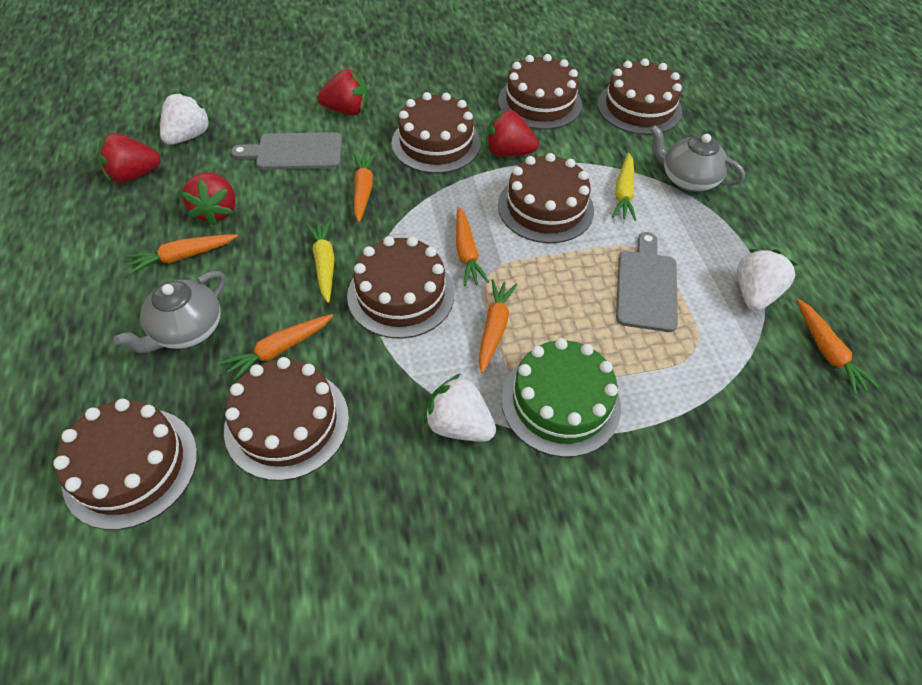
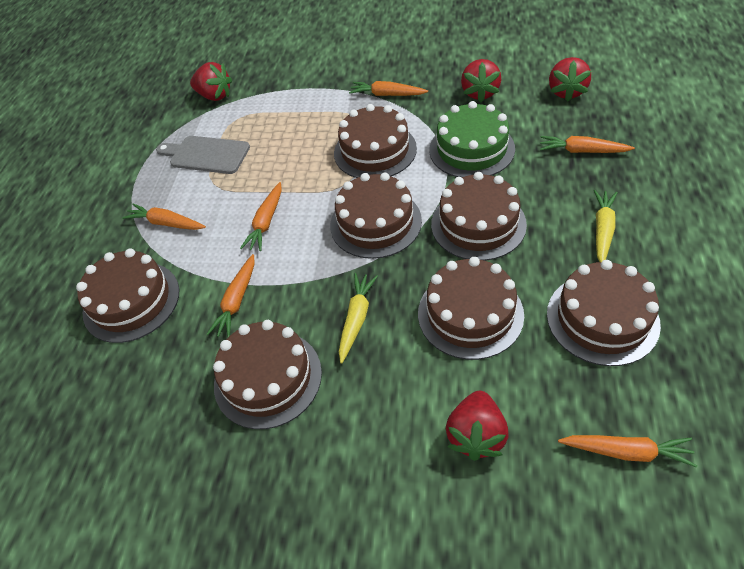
grey cutting board: 2 -> 1
grey teapot: 2 -> 0
white strawberry: 3 -> 0

